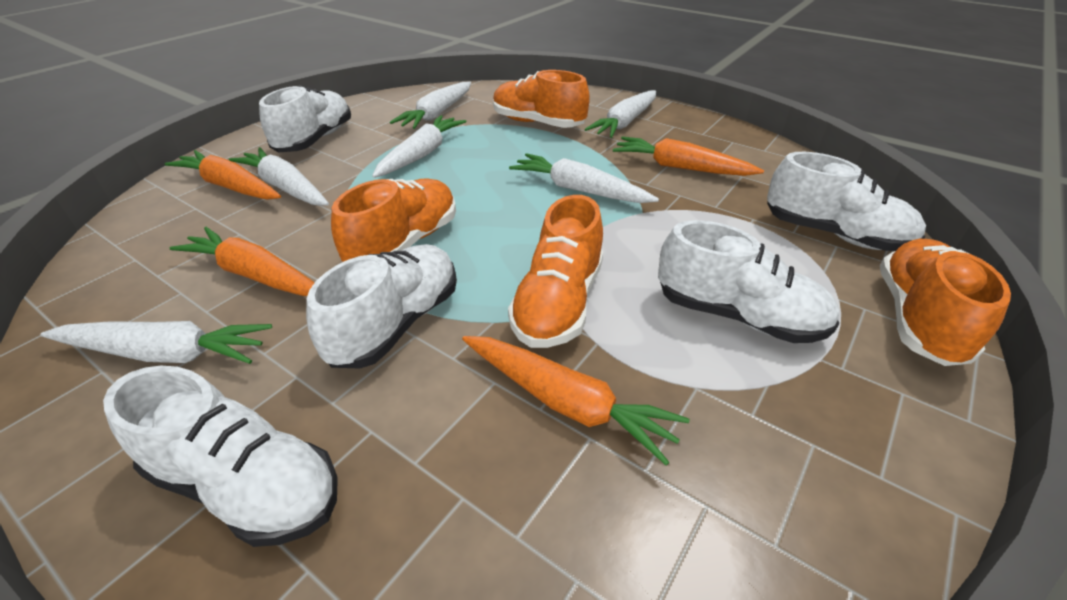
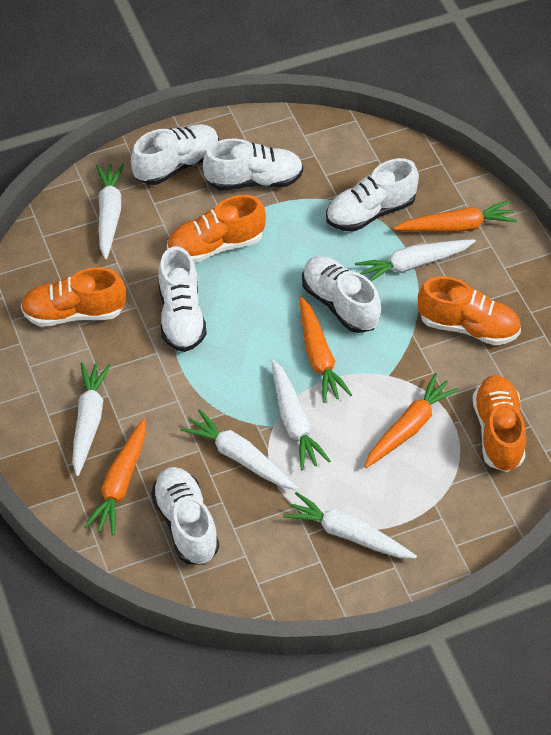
white shoe: 5 -> 6

